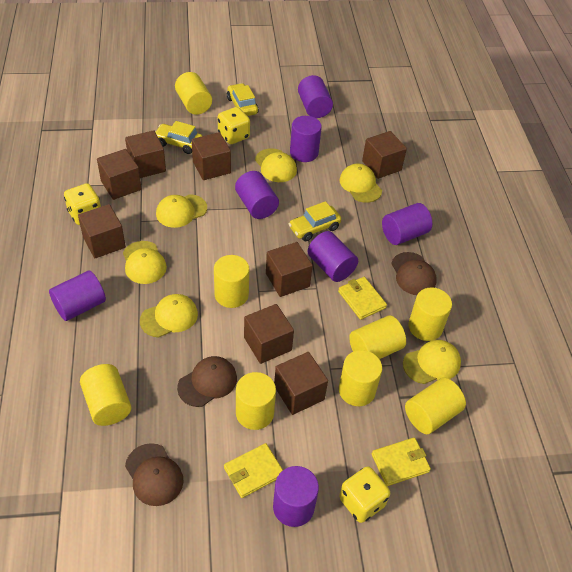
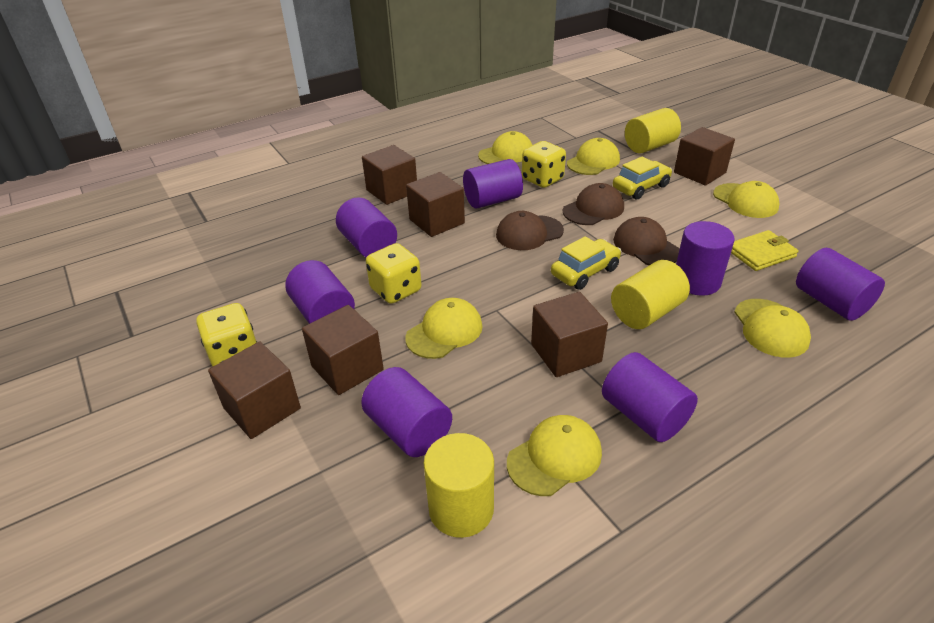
brown cube: 8 -> 6
yellow car: 3 -> 2
yellow cylinder: 8 -> 3
yellow wallet: 3 -> 1

